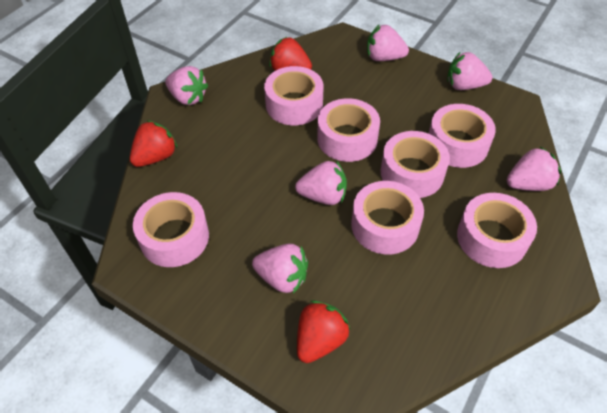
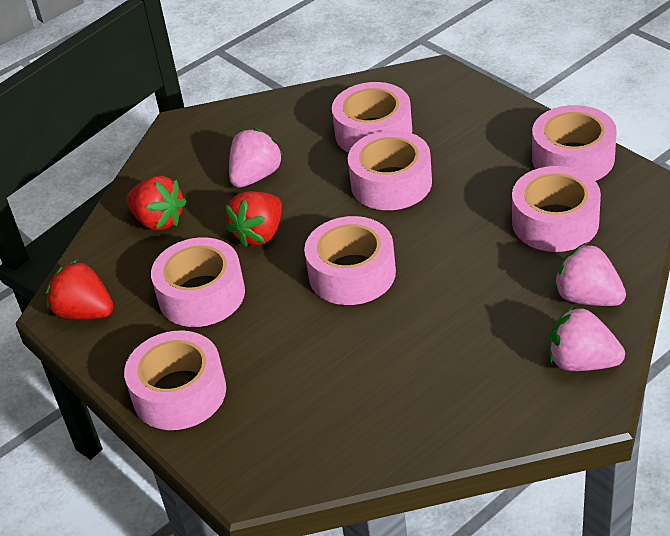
pink strawberry: 6 -> 3

